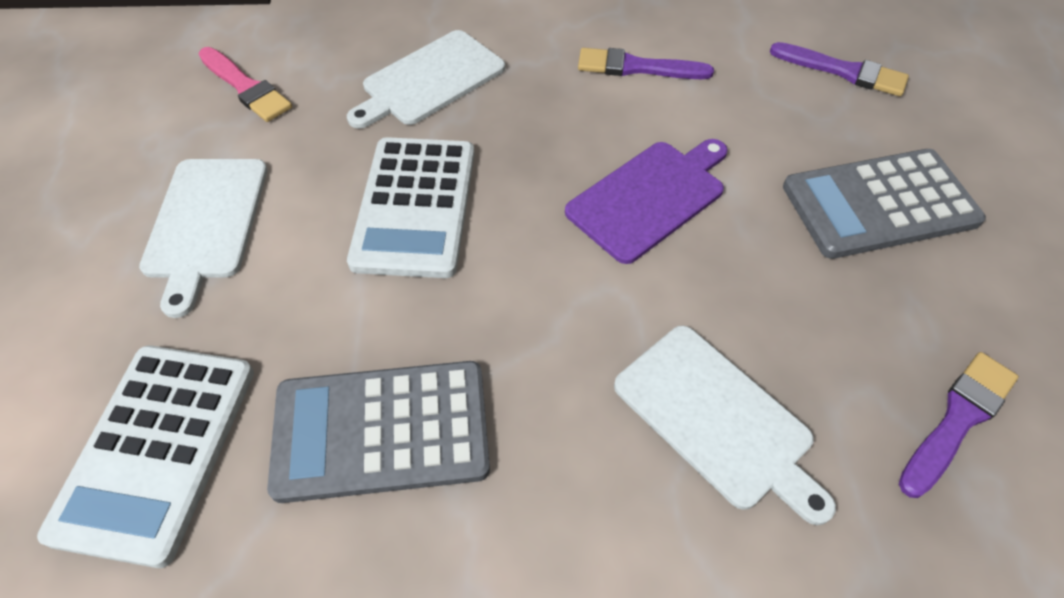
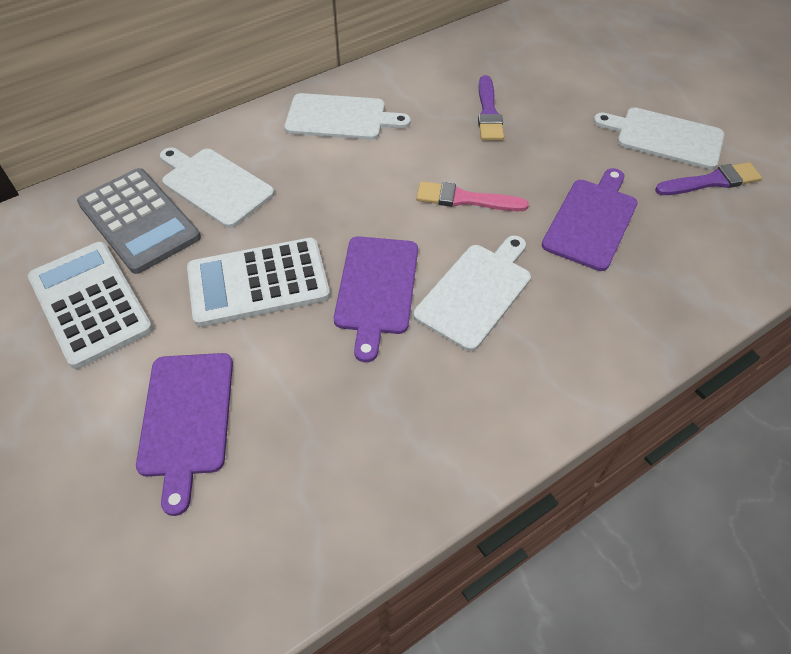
grey calculator: 2 -> 1
purple brush: 3 -> 2
purple cutting board: 1 -> 3
white cutting board: 3 -> 4

